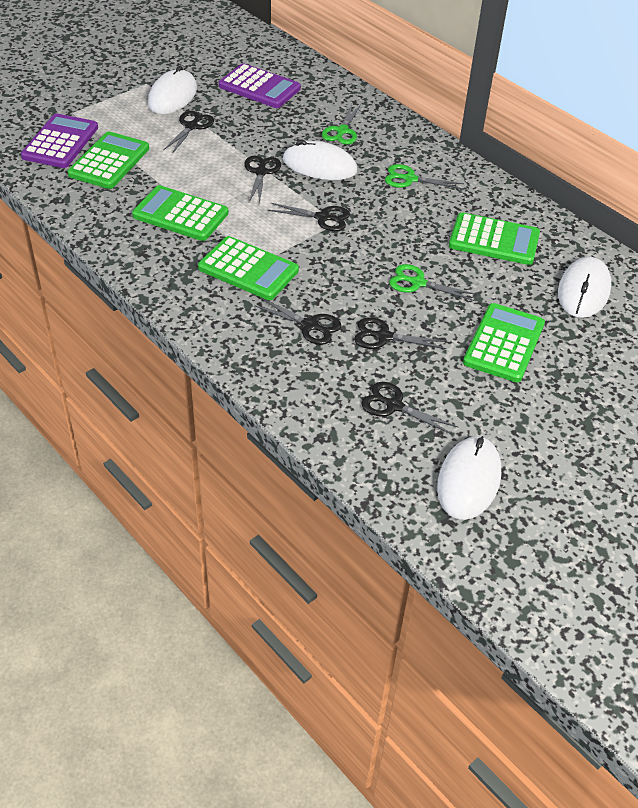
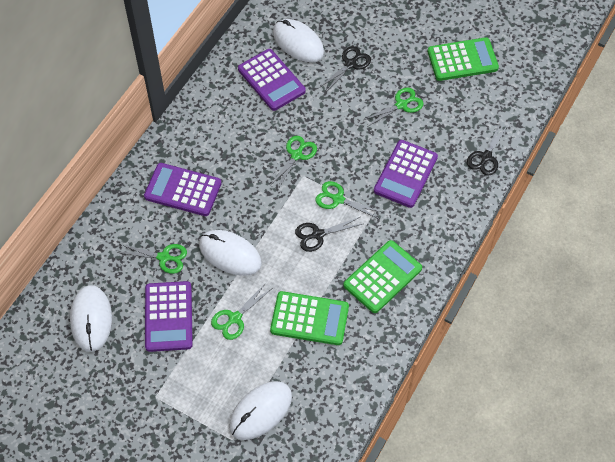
black scissors: 6 -> 3
green calculator: 5 -> 3
green scissors: 3 -> 5
purple calculator: 2 -> 4

